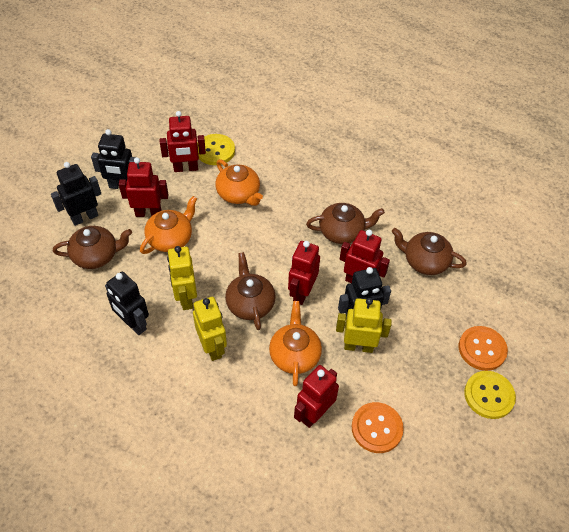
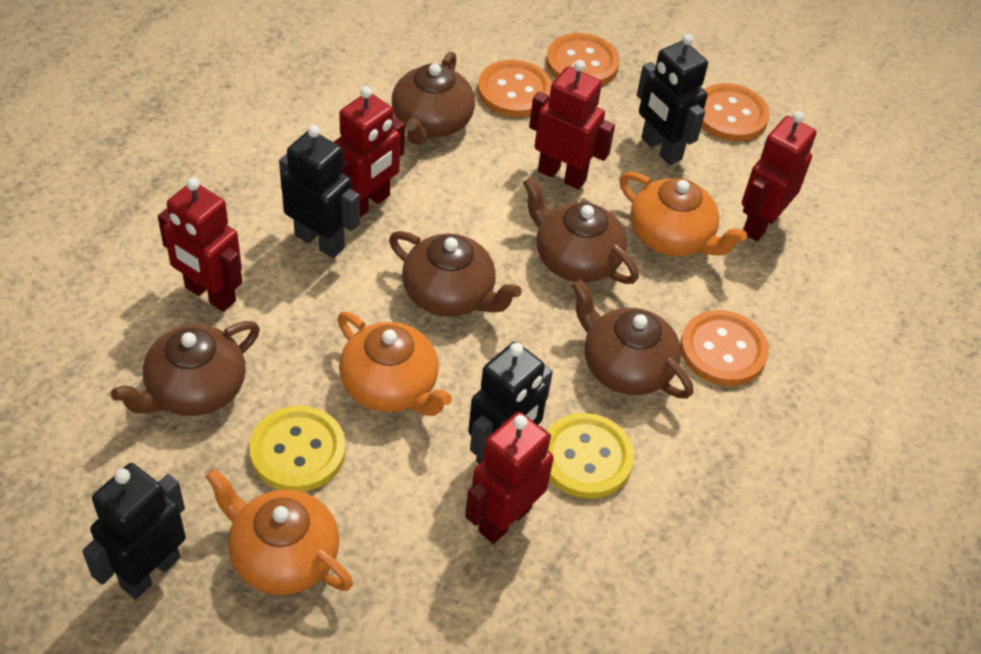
brown teapot: 4 -> 5
orange button: 2 -> 4
yellow robot: 3 -> 0

